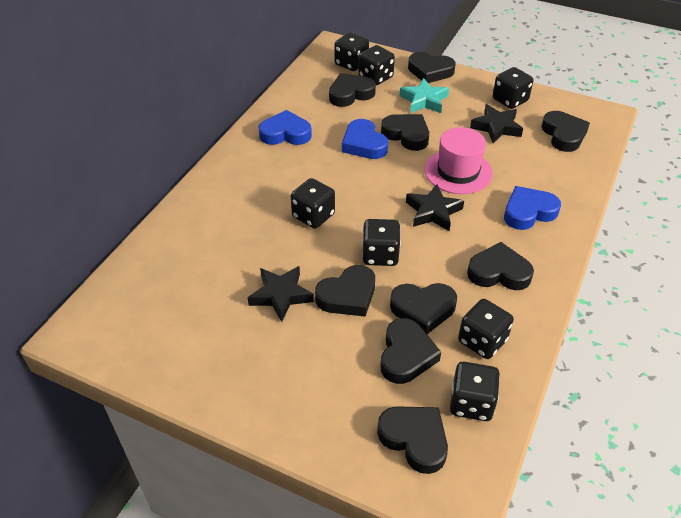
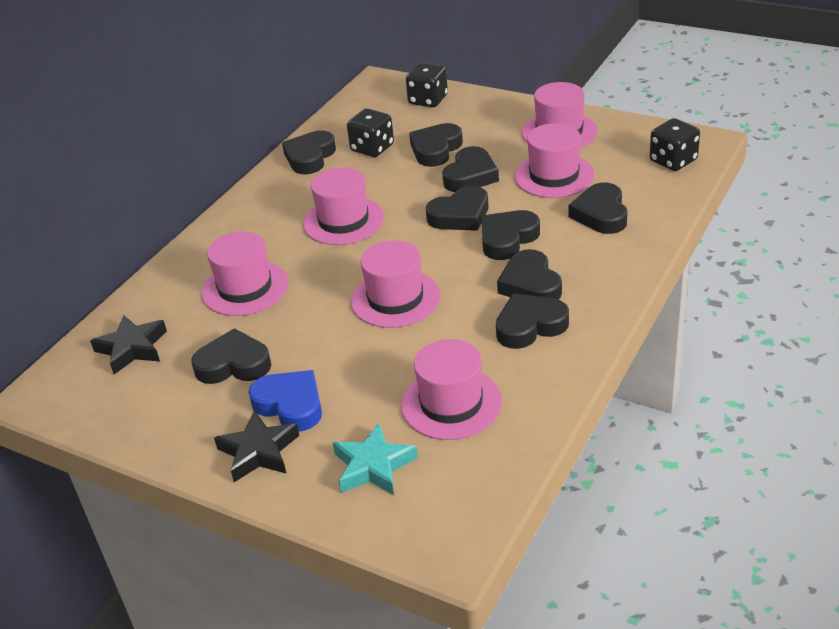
black dice: 7 -> 3
black star: 3 -> 2
blue heart: 3 -> 1
pink hat: 1 -> 6

